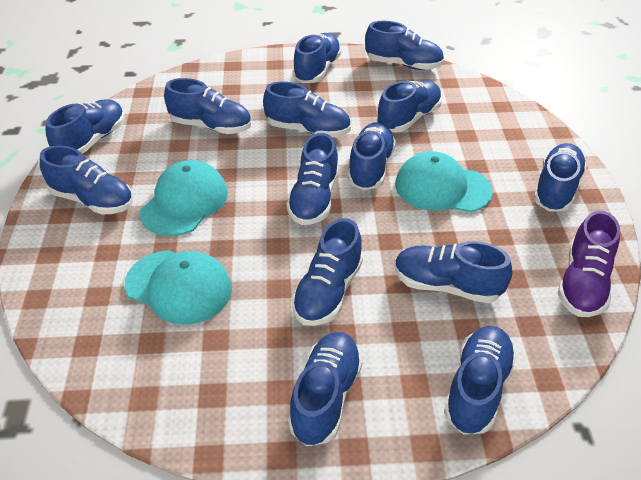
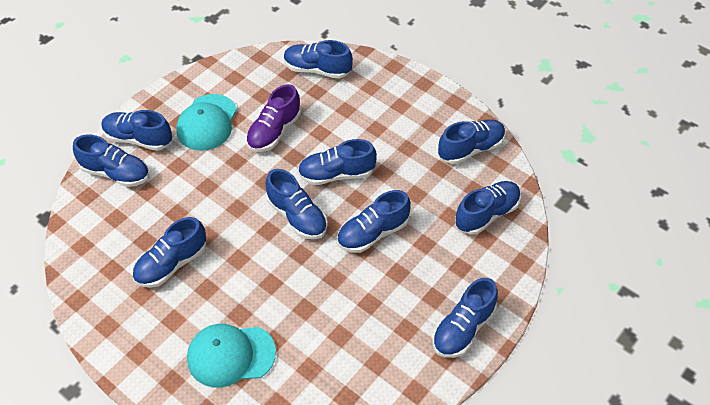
blue shoe: 14 -> 10
turquoise cap: 3 -> 2

